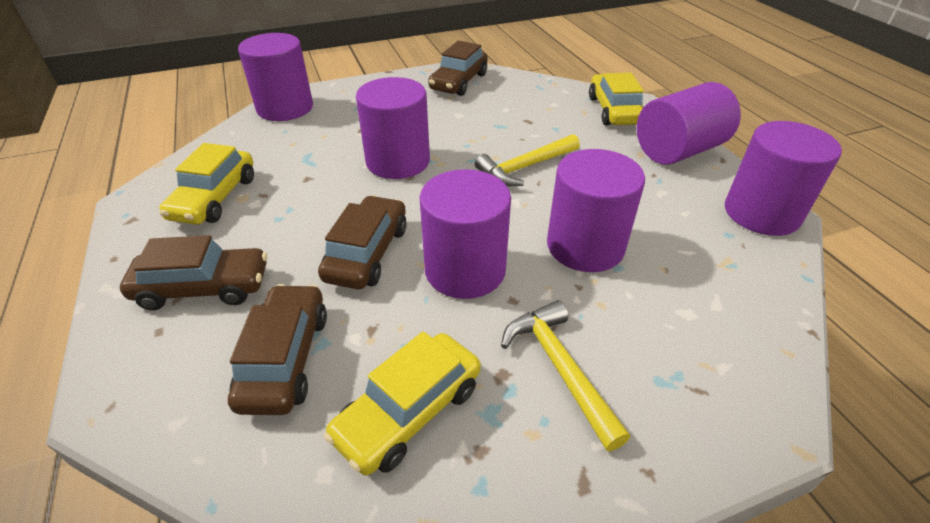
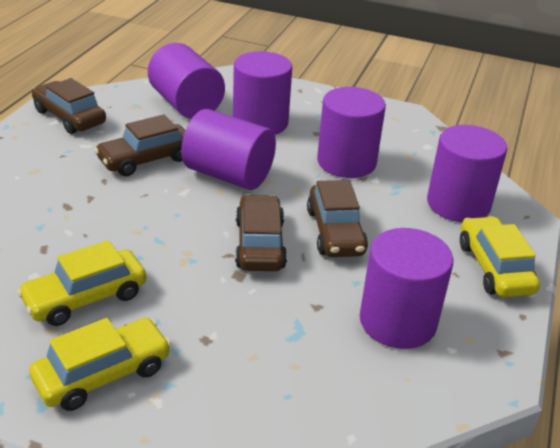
yellow hammer: 2 -> 0

